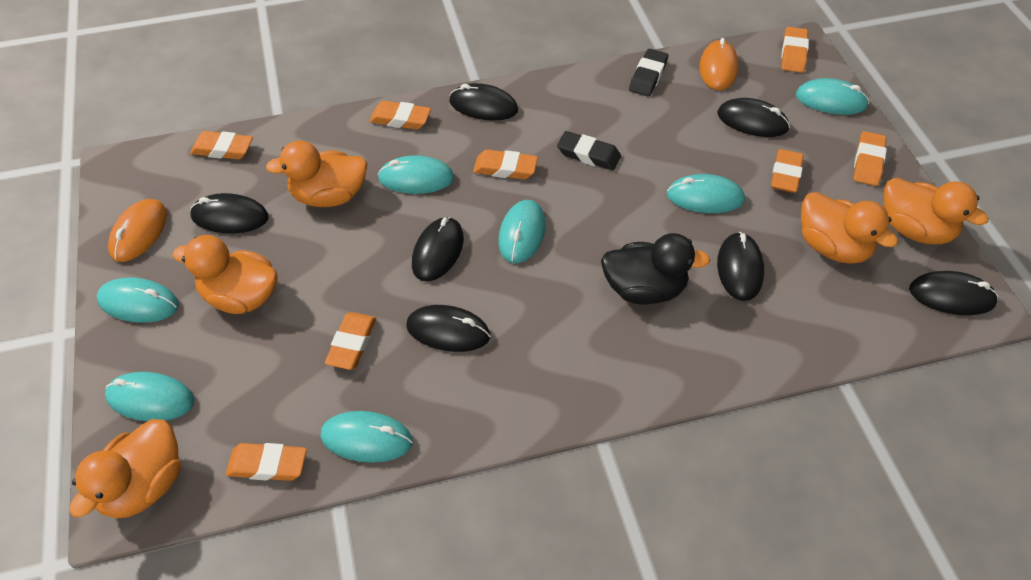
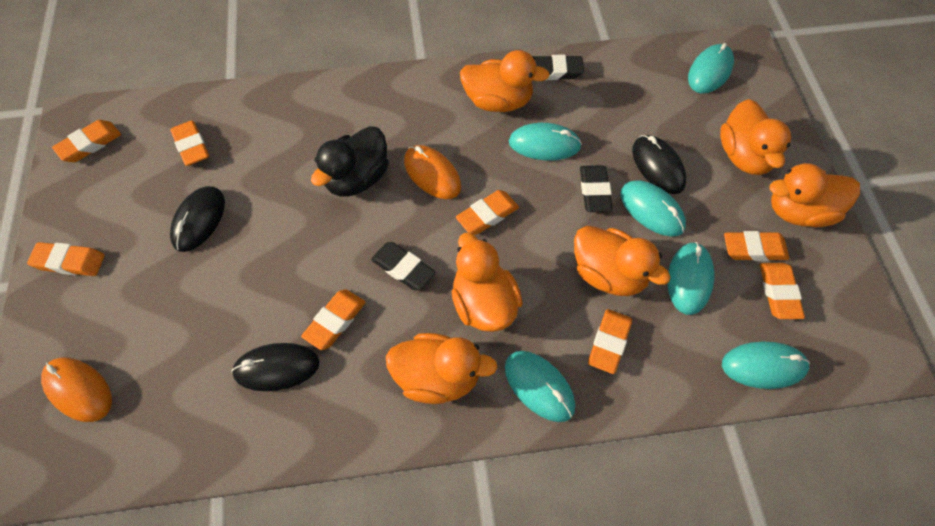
black eraser: 2 -> 3
black mouse: 7 -> 3
orange duck: 5 -> 6
turquoise mouse: 7 -> 6

